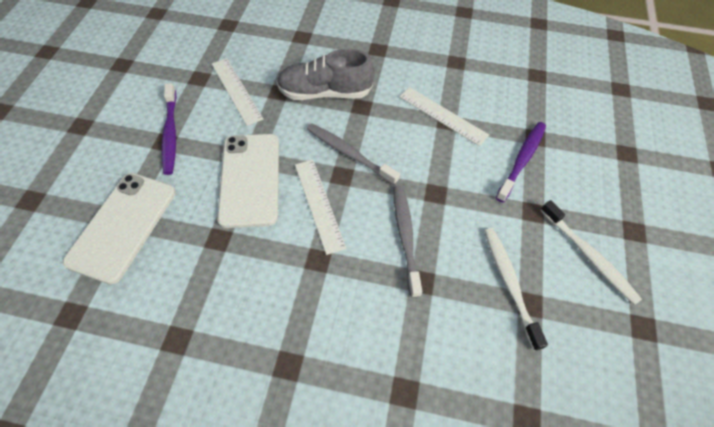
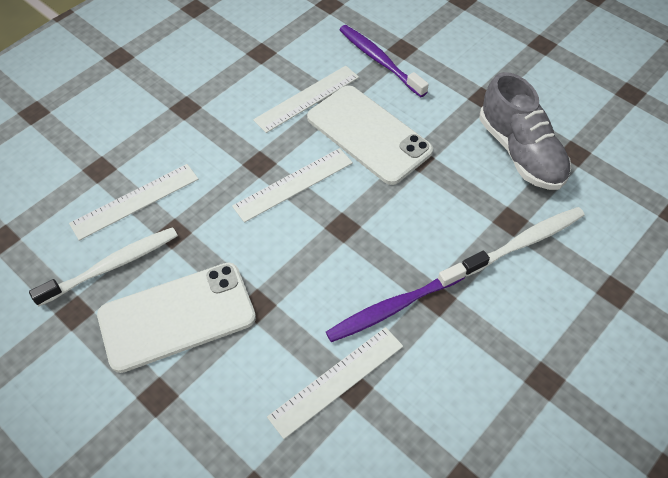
grey toothbrush: 2 -> 0
white ruler: 3 -> 4

